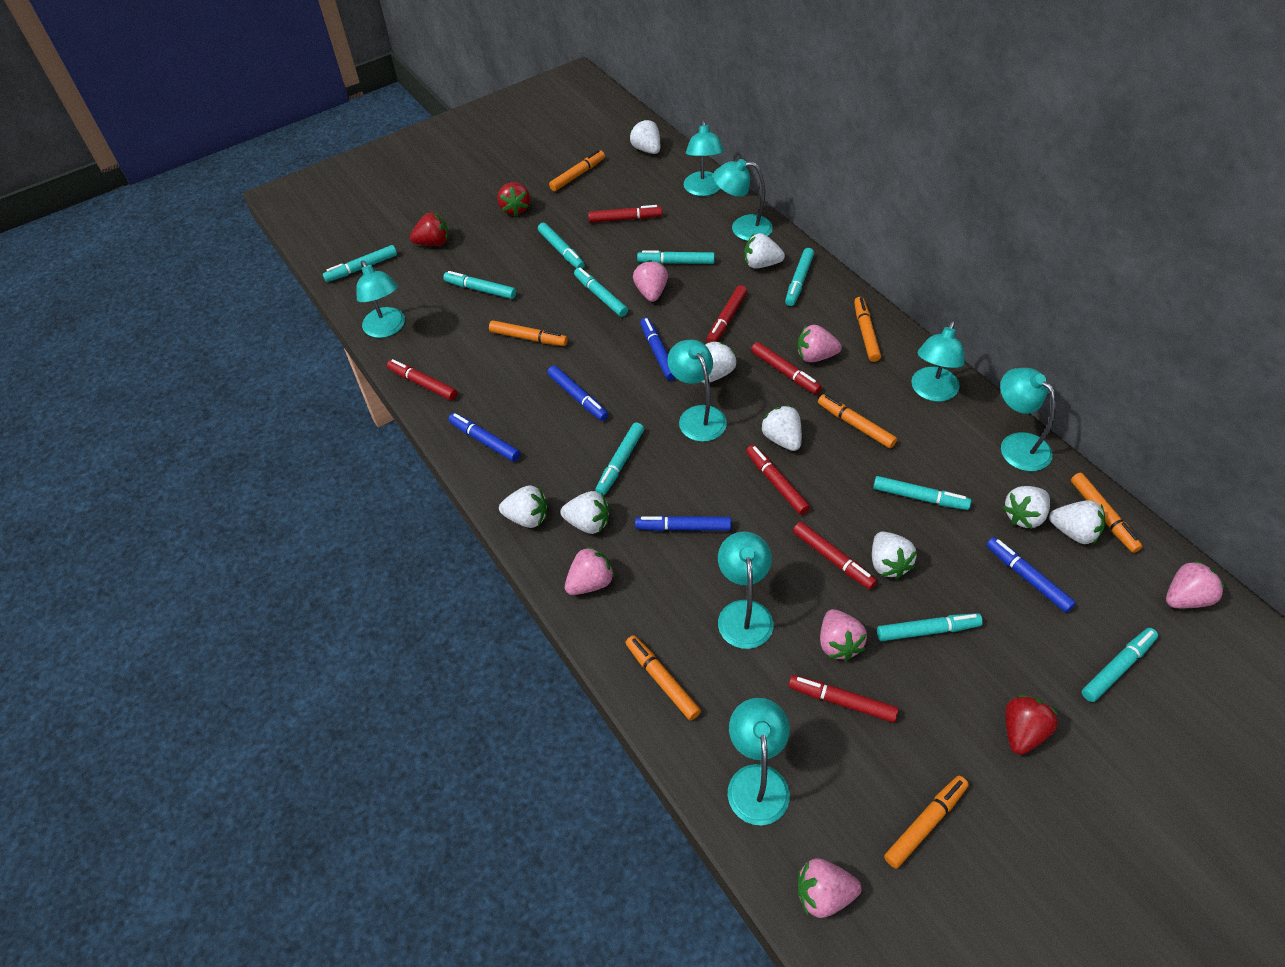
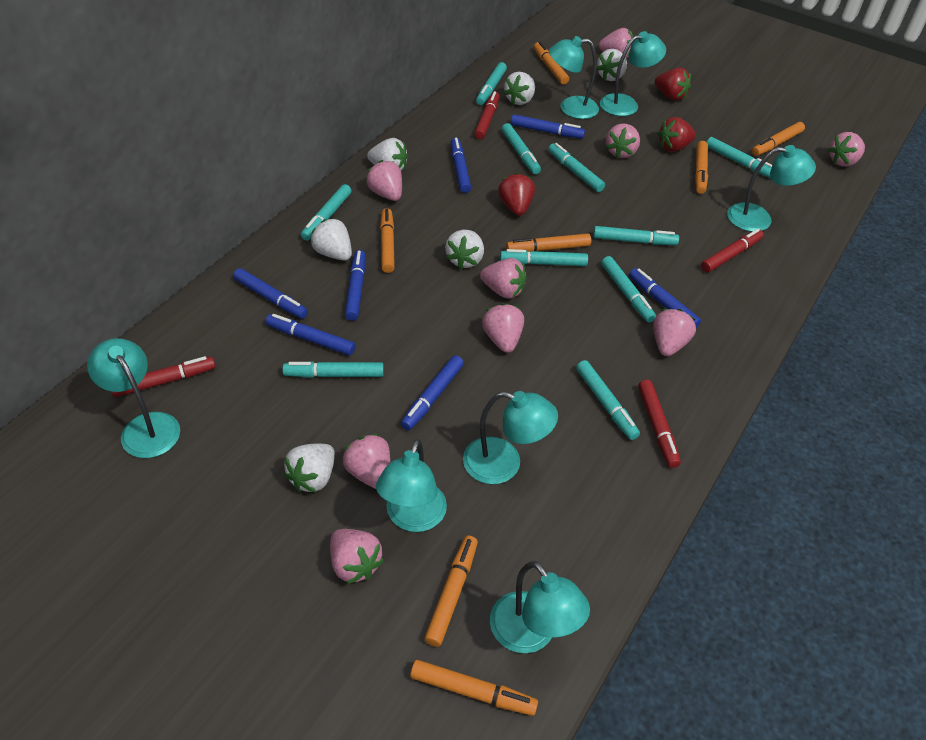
blue marker: 5 -> 7
pink strawberry: 6 -> 9
red marker: 7 -> 4
turquoise lamp: 8 -> 7
white strawberry: 9 -> 6

